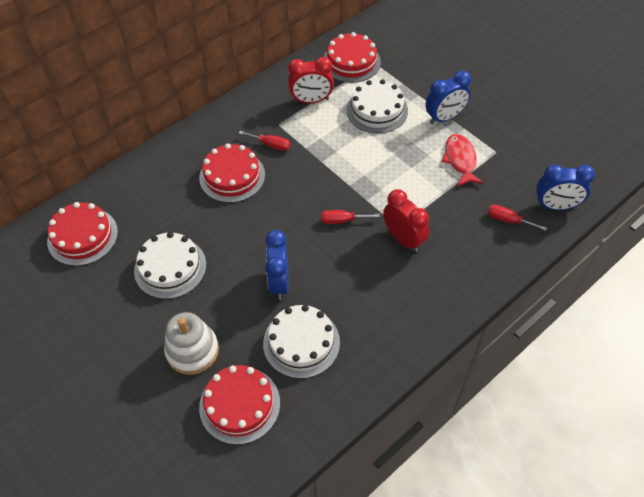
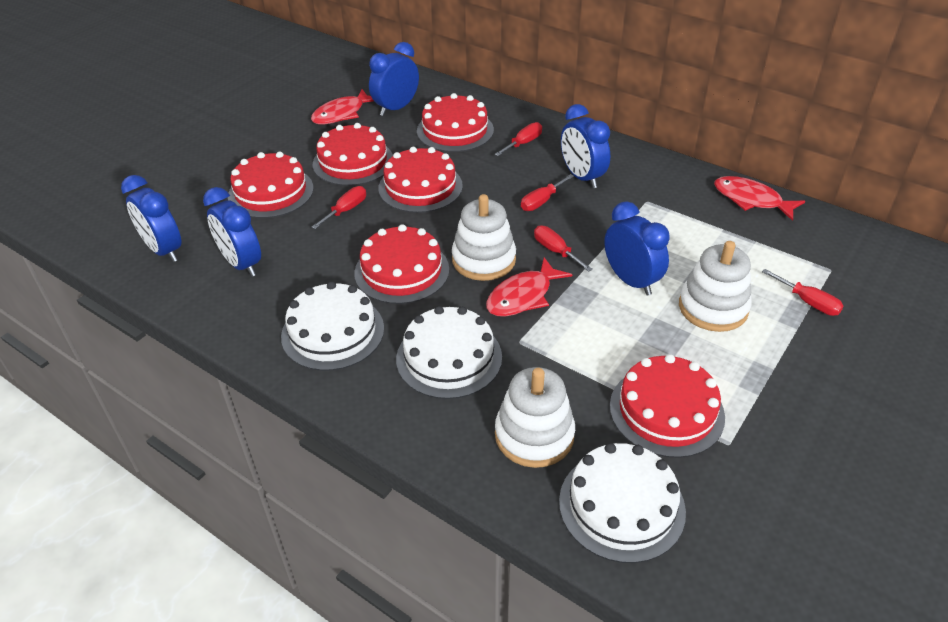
blue clock: 3 -> 5
red cake: 4 -> 6
red clock: 2 -> 0
red fish: 1 -> 3
red screwdriver: 3 -> 5
white stacking toy: 1 -> 3

